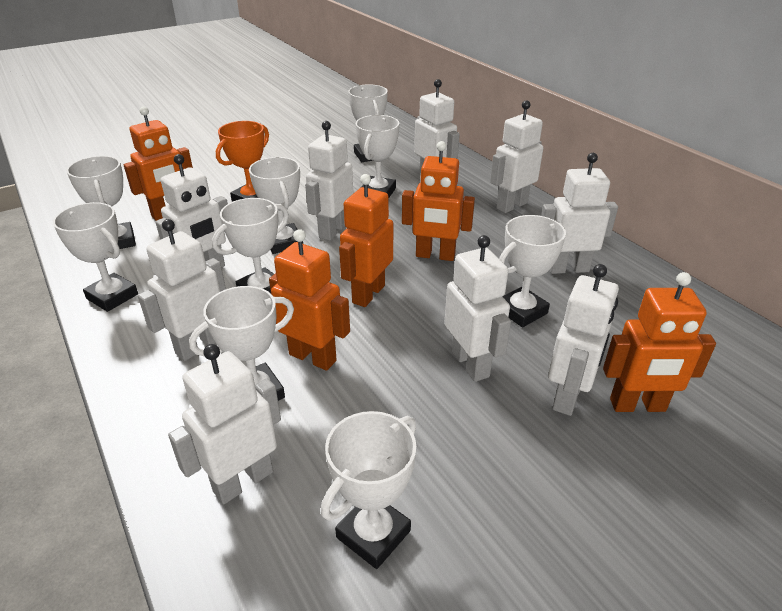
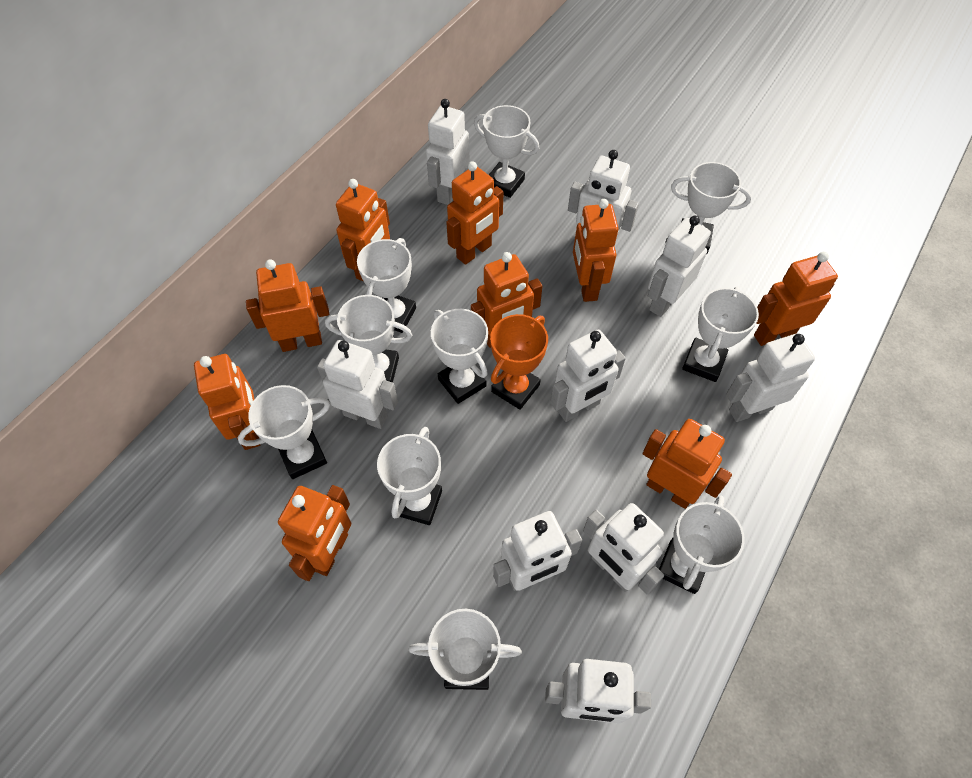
orange robot: 5 -> 9
white trophy: 9 -> 10

